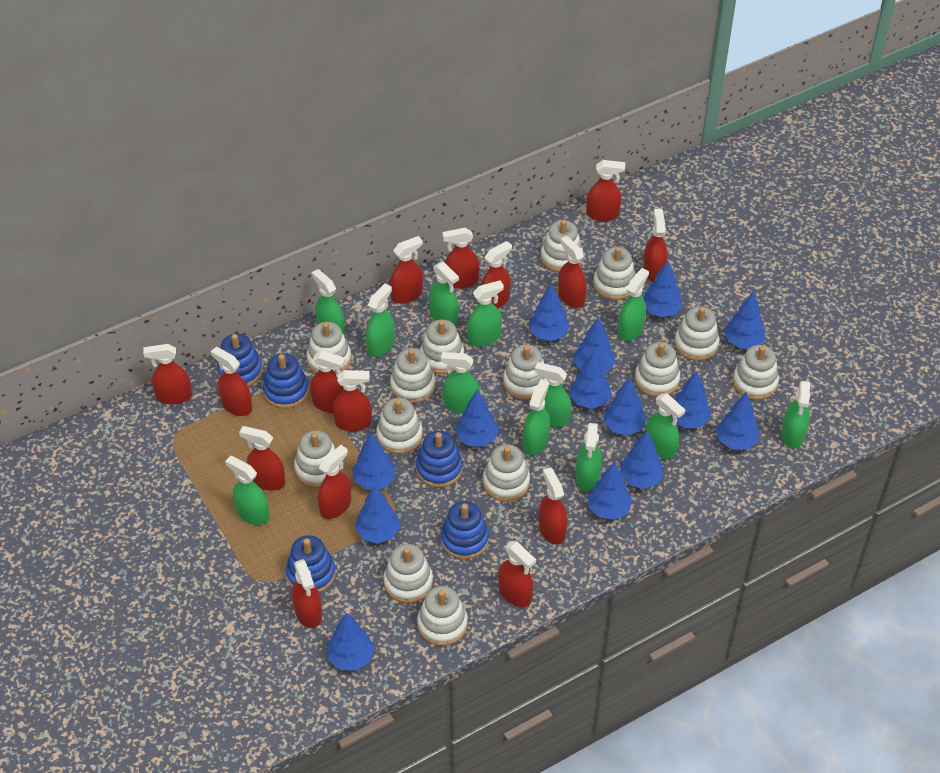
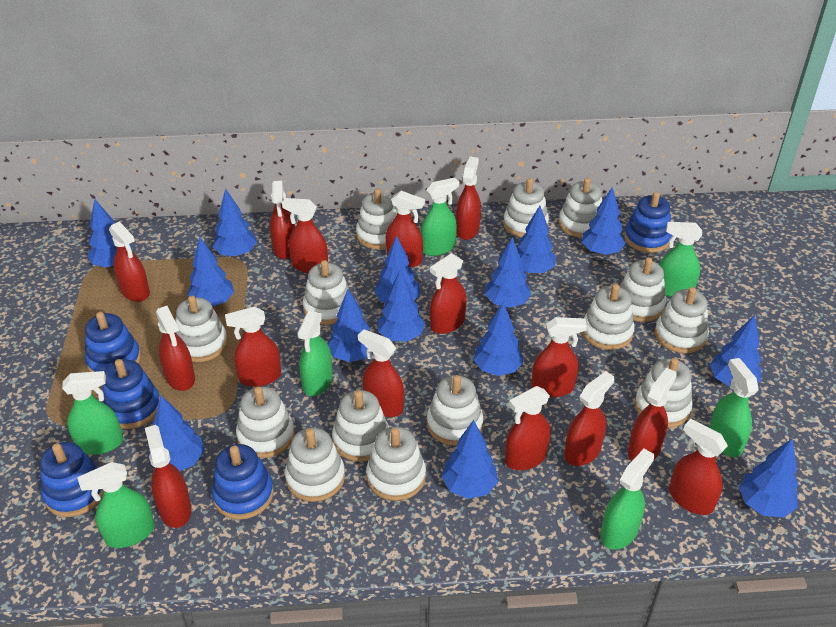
green spray bottle: 12 -> 7

